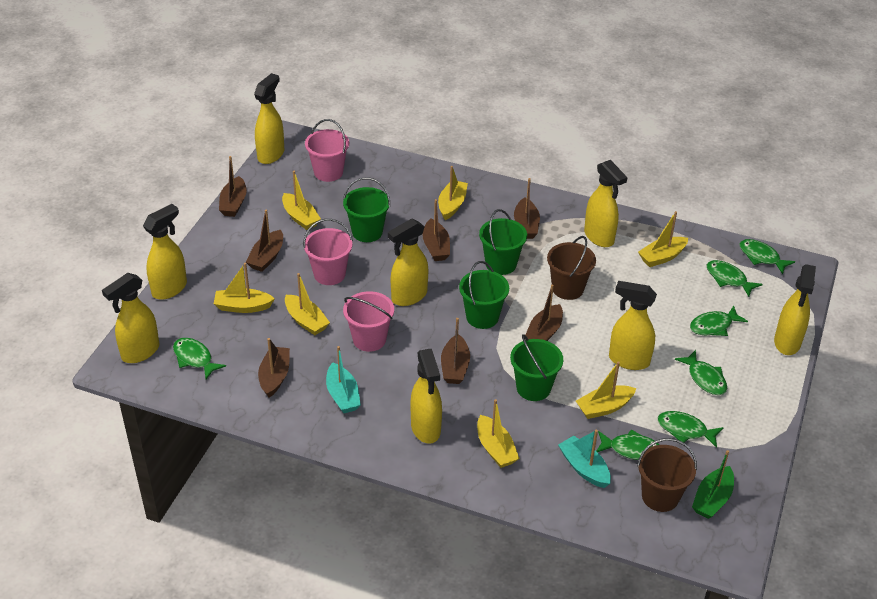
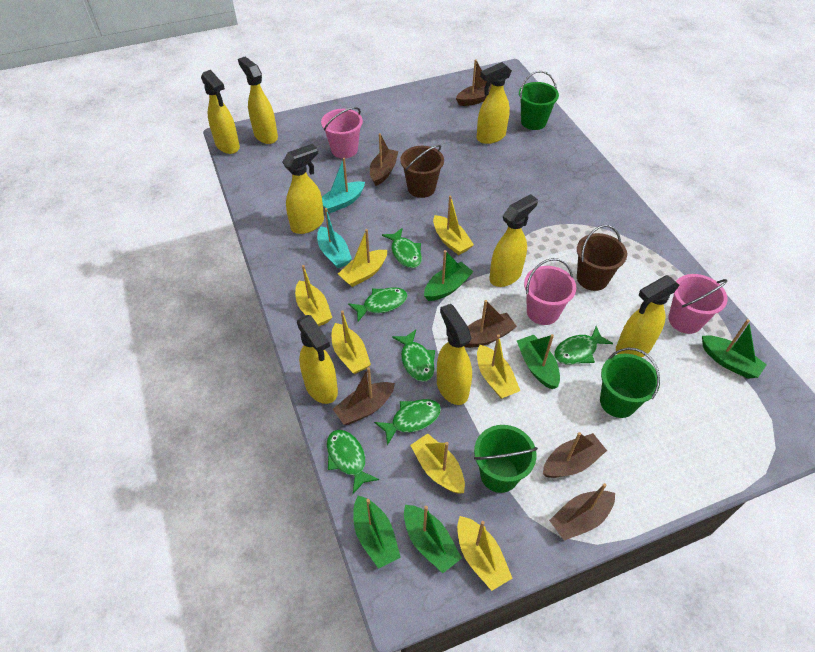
brown boat: 7 -> 6
green boat: 1 -> 5
green bucket: 4 -> 3
green fish: 7 -> 6

